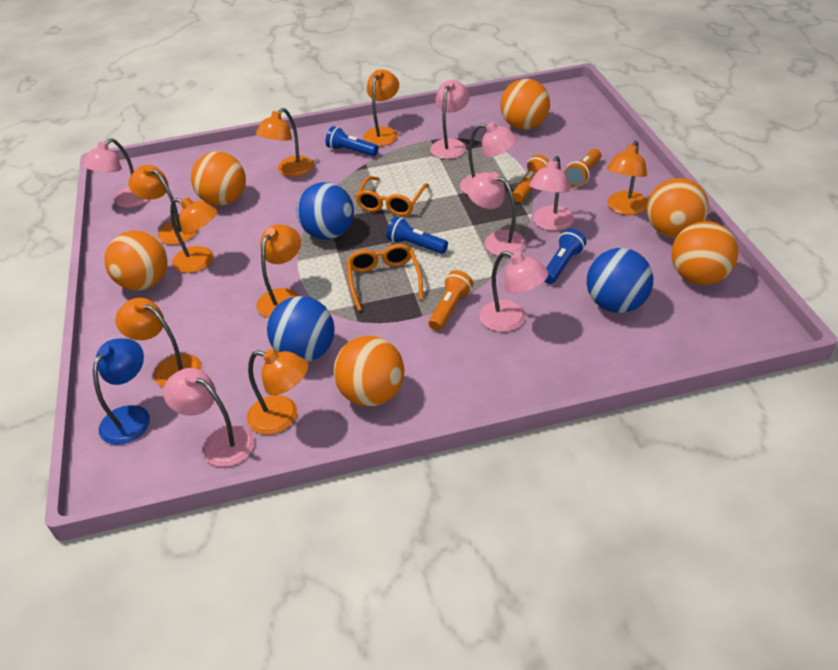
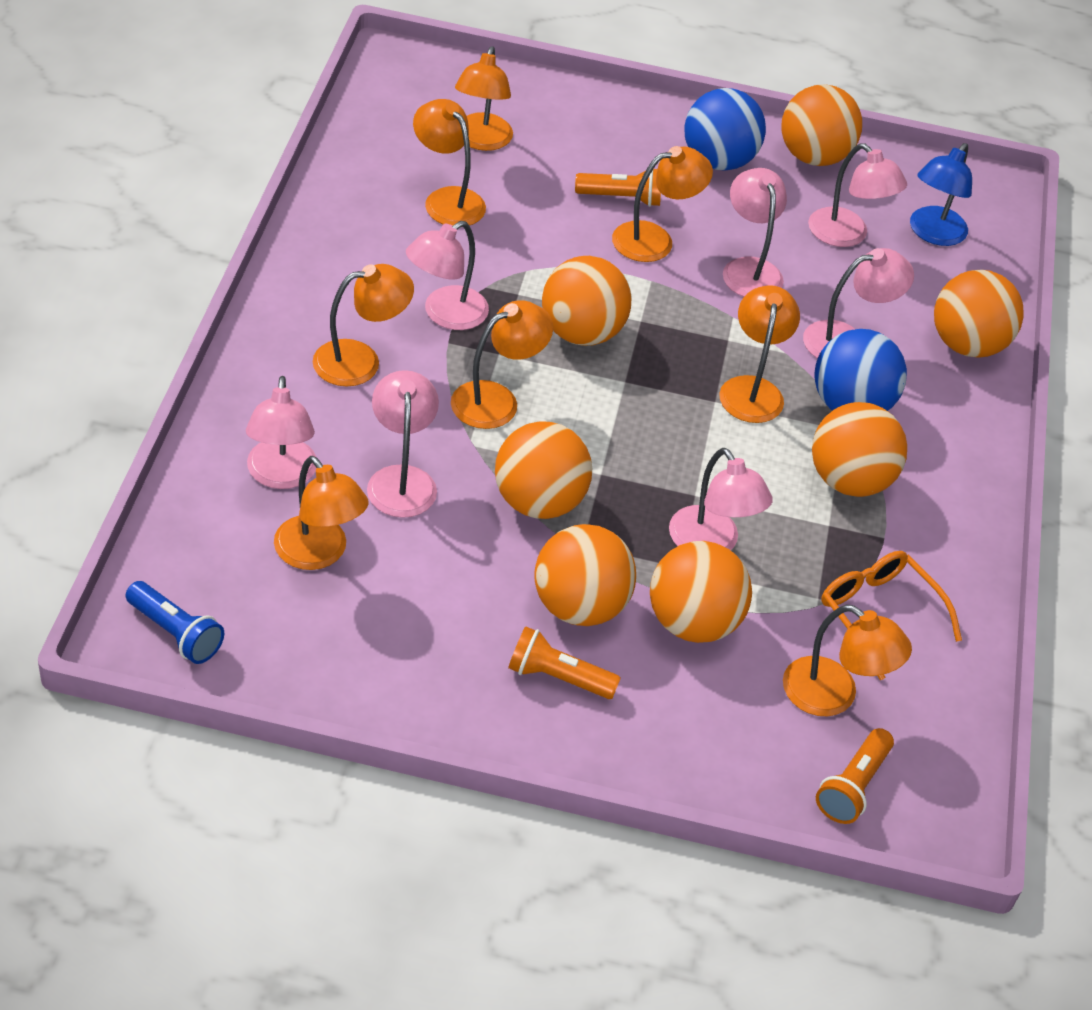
blue ball: 3 -> 2
blue flashlight: 3 -> 1
orange ball: 6 -> 7
orange glasses: 2 -> 1

